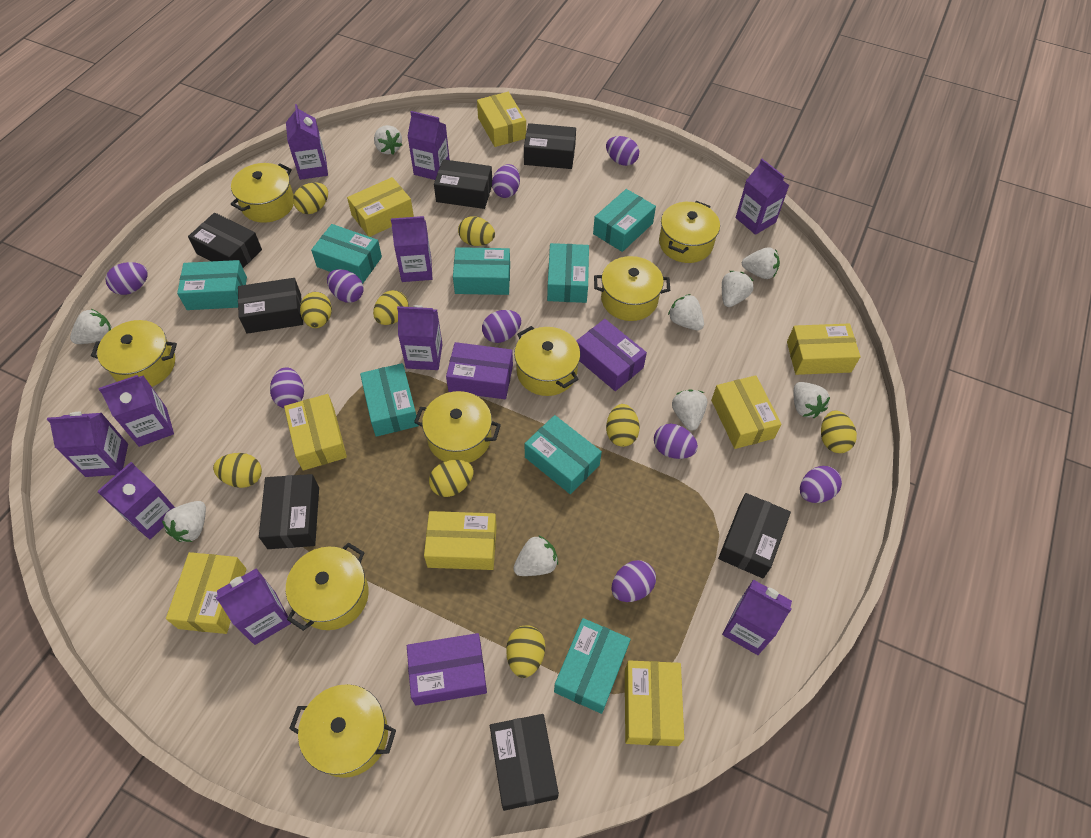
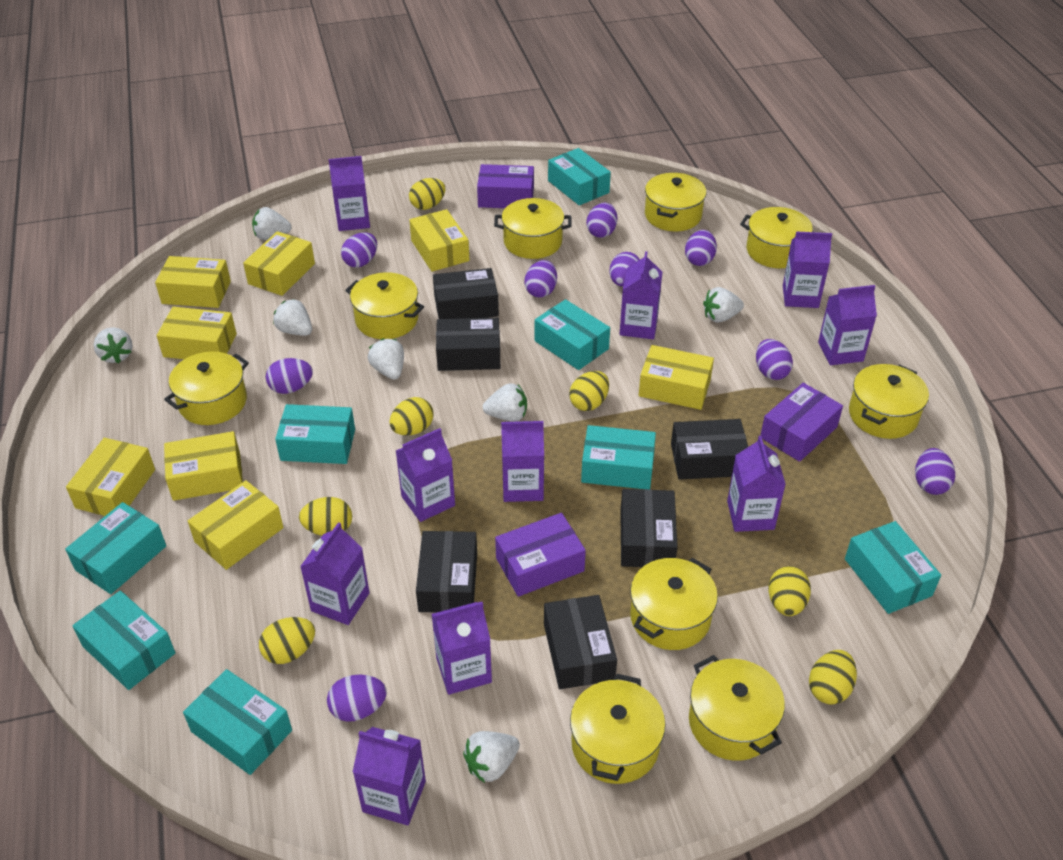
black box: 7 -> 6
white strawberry: 9 -> 7
yellow egg: 9 -> 7
yellow pot: 8 -> 9

